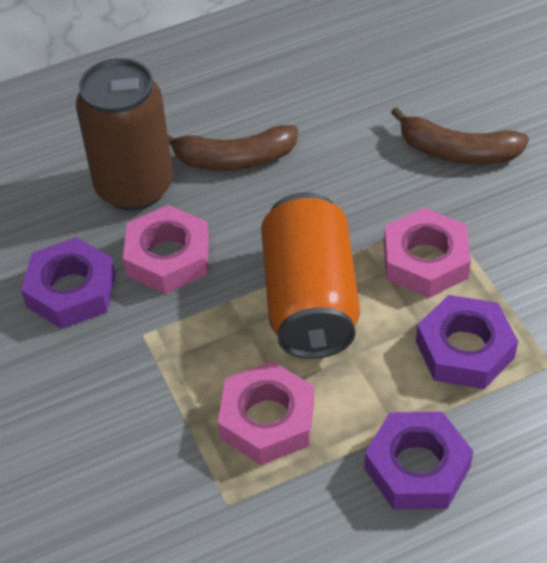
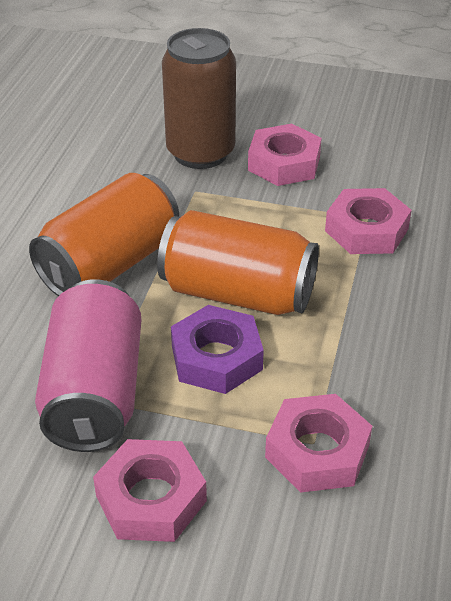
brown banana: 2 -> 0
orange can: 1 -> 2
pink can: 0 -> 1
pink nut: 3 -> 4
purple nut: 3 -> 1

